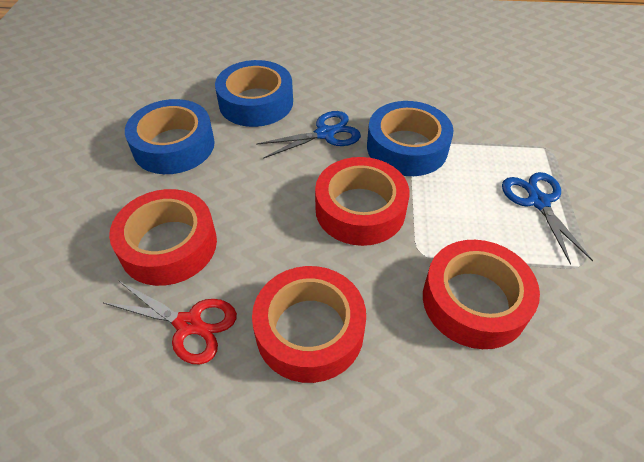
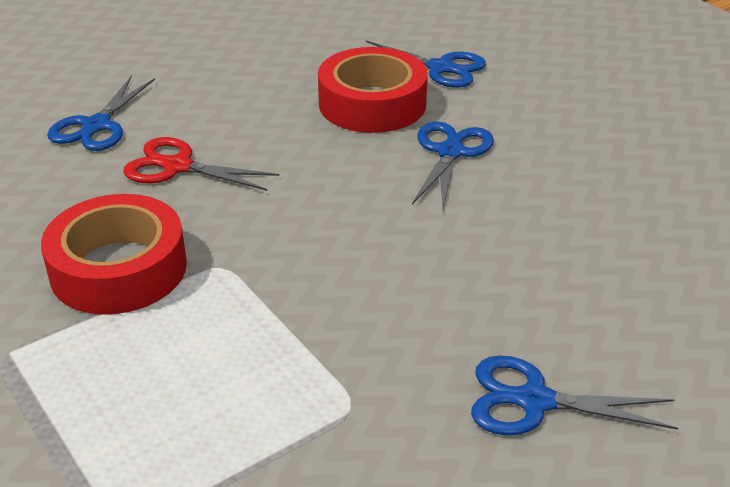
blue scissors: 2 -> 4
blue tape: 3 -> 0
red tape: 4 -> 2

